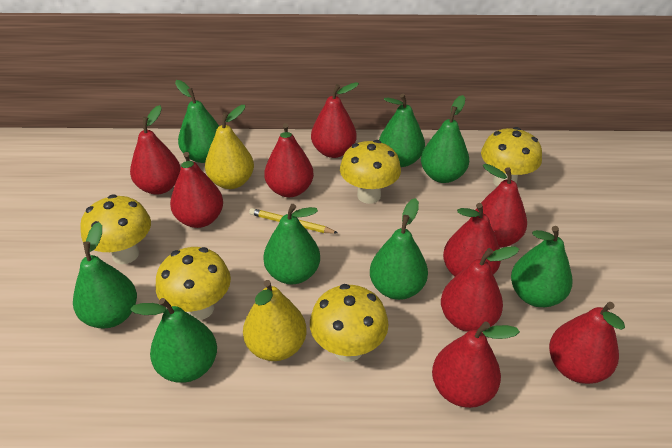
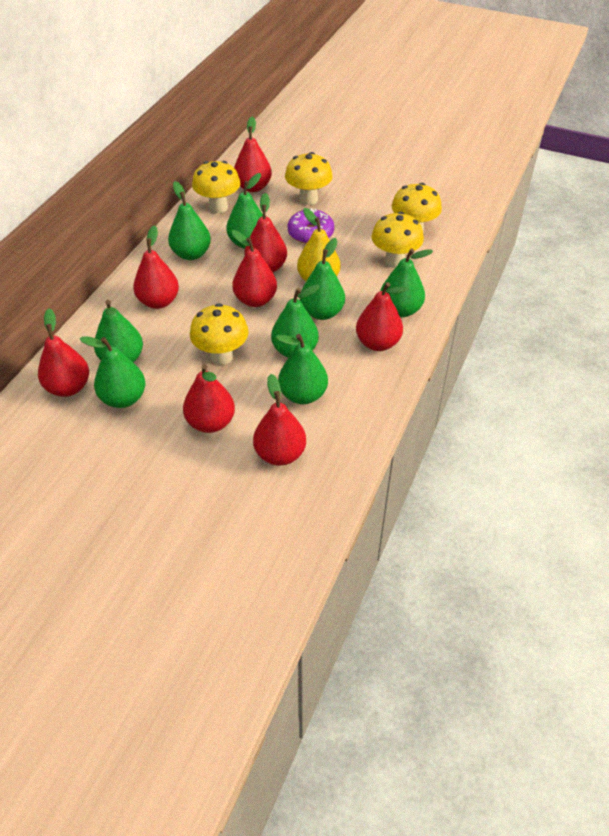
purple donut: 0 -> 1
red pear: 9 -> 8
yellow pear: 2 -> 1
yellow pencil: 1 -> 0

